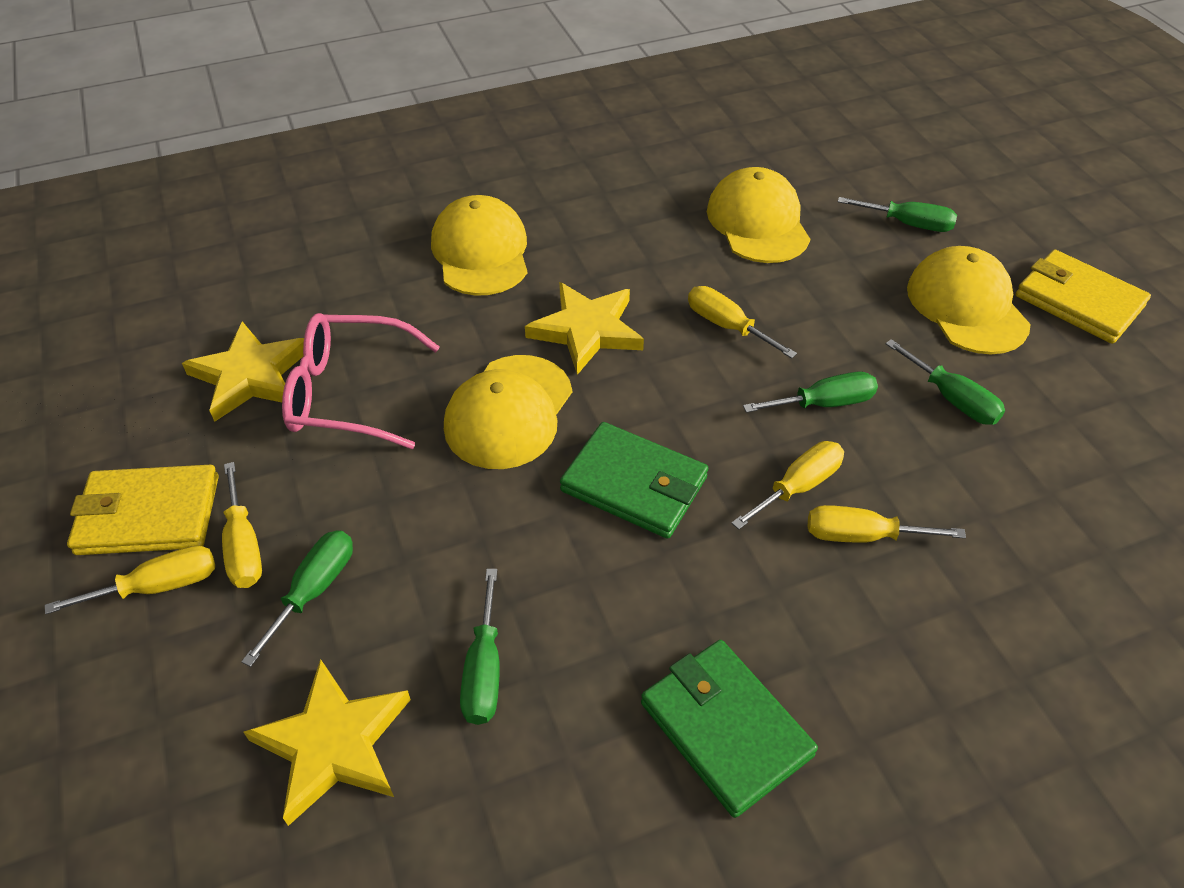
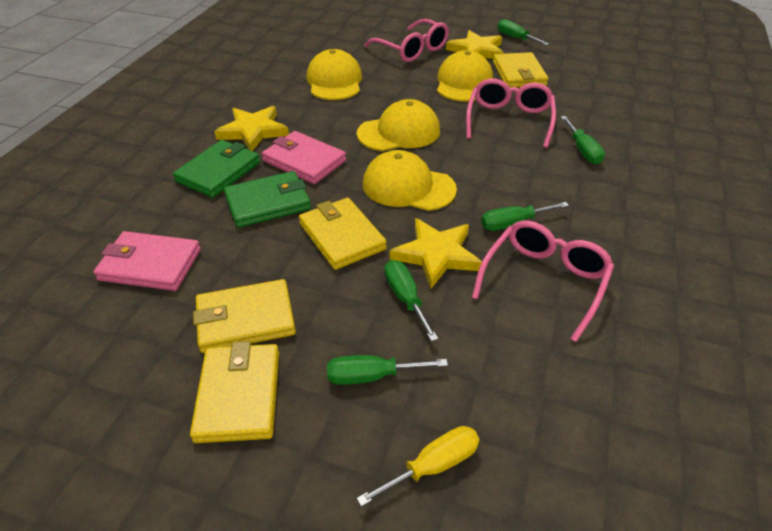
pink glasses: 1 -> 3
pink wallet: 0 -> 2
yellow screwdriver: 5 -> 1
yellow wallet: 2 -> 4

